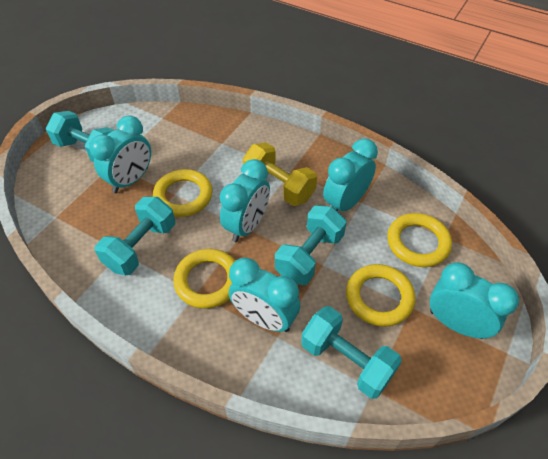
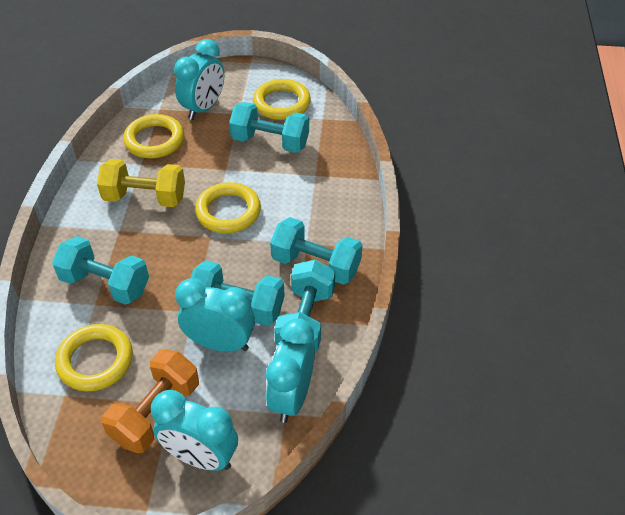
orange dumbbell: 0 -> 1
turquoise clock: 5 -> 4
turquoise dumbbell: 4 -> 5

